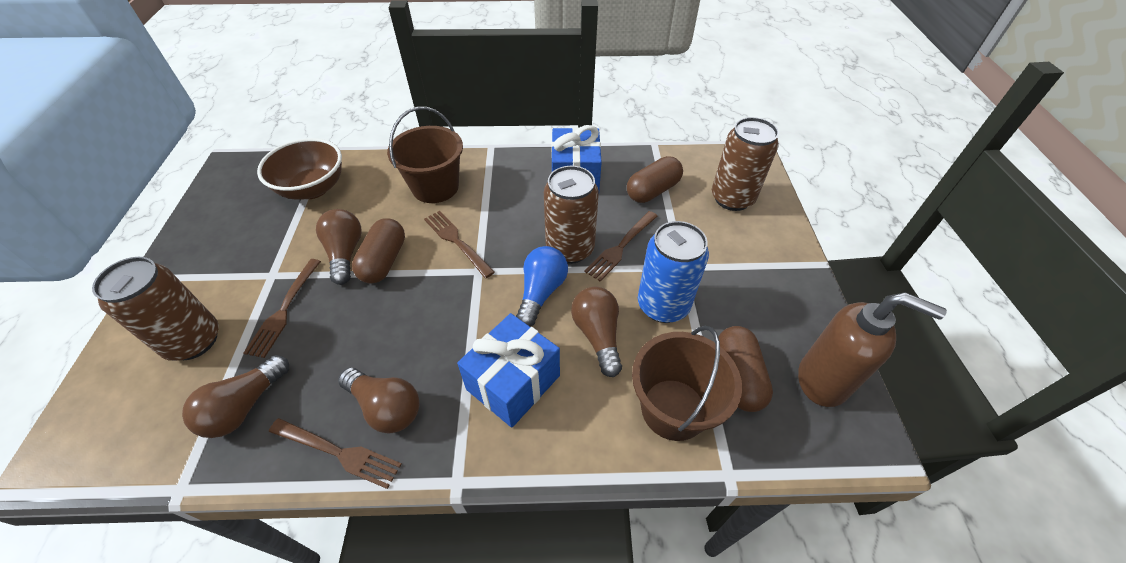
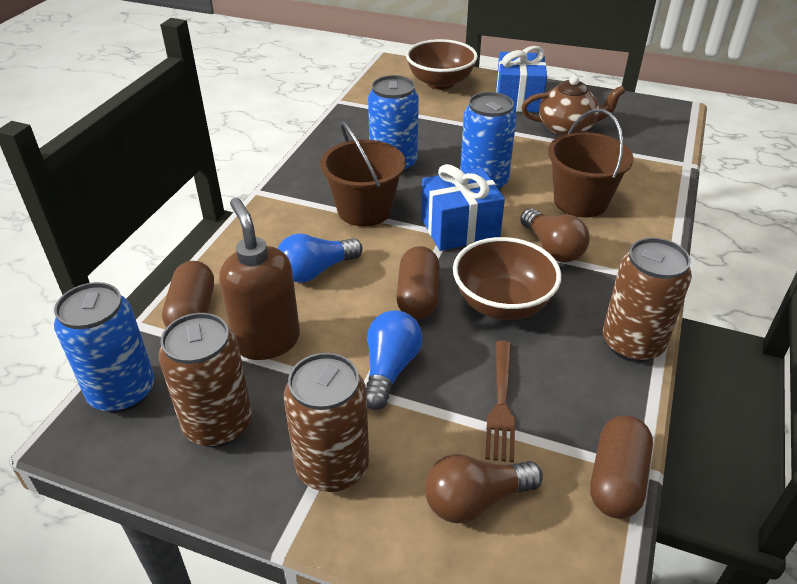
blue can: 1 -> 3
blue light bulb: 1 -> 2
brown bowl: 1 -> 2
brown fork: 4 -> 1
brown light bulb: 4 -> 2
brown teapot: 0 -> 1

